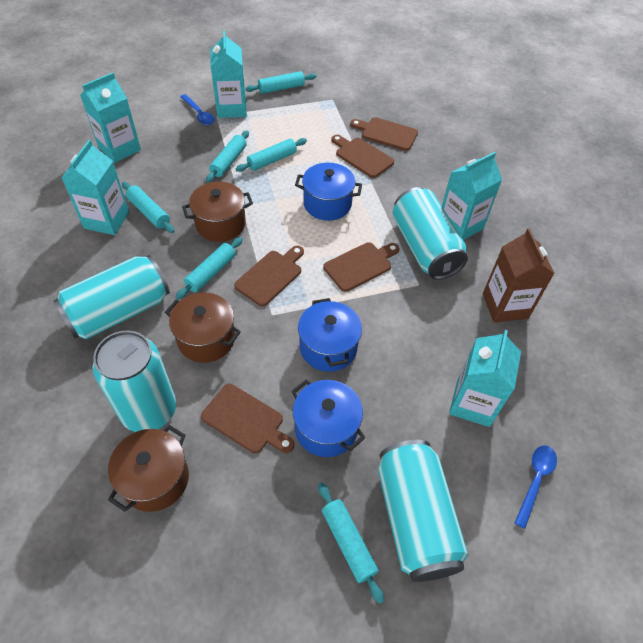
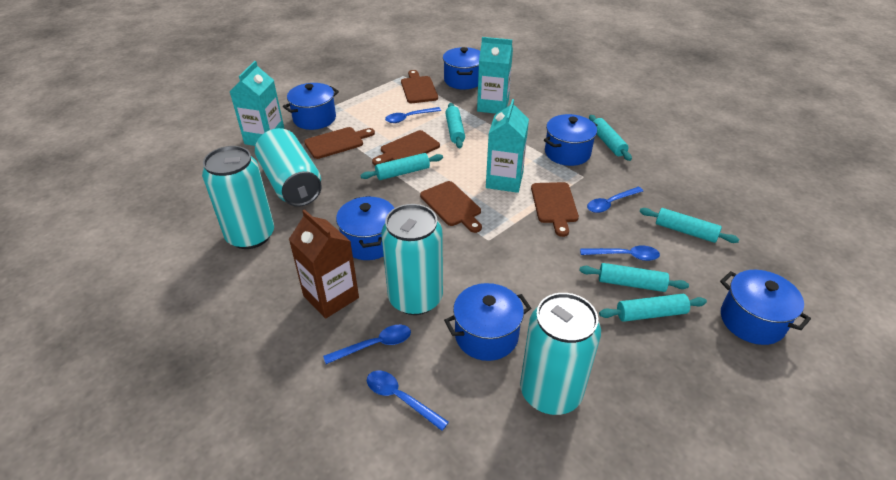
blue pot: 3 -> 6
blue spoon: 2 -> 5
brown pot: 3 -> 0
turquoise carton: 5 -> 3

